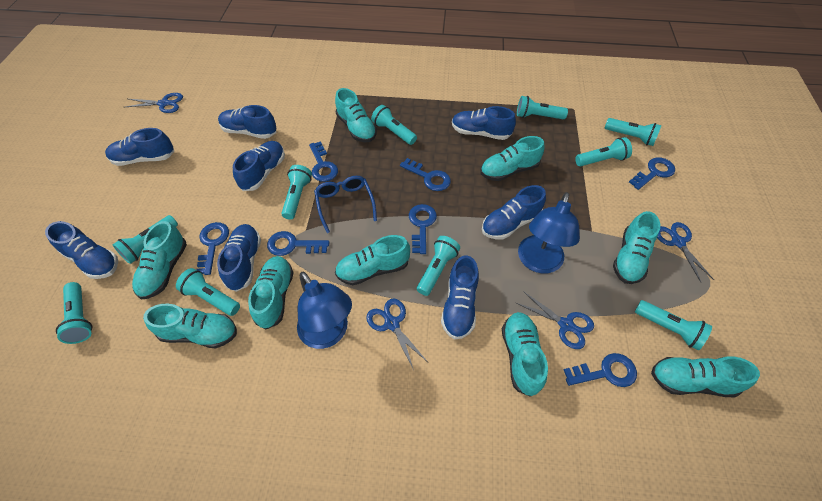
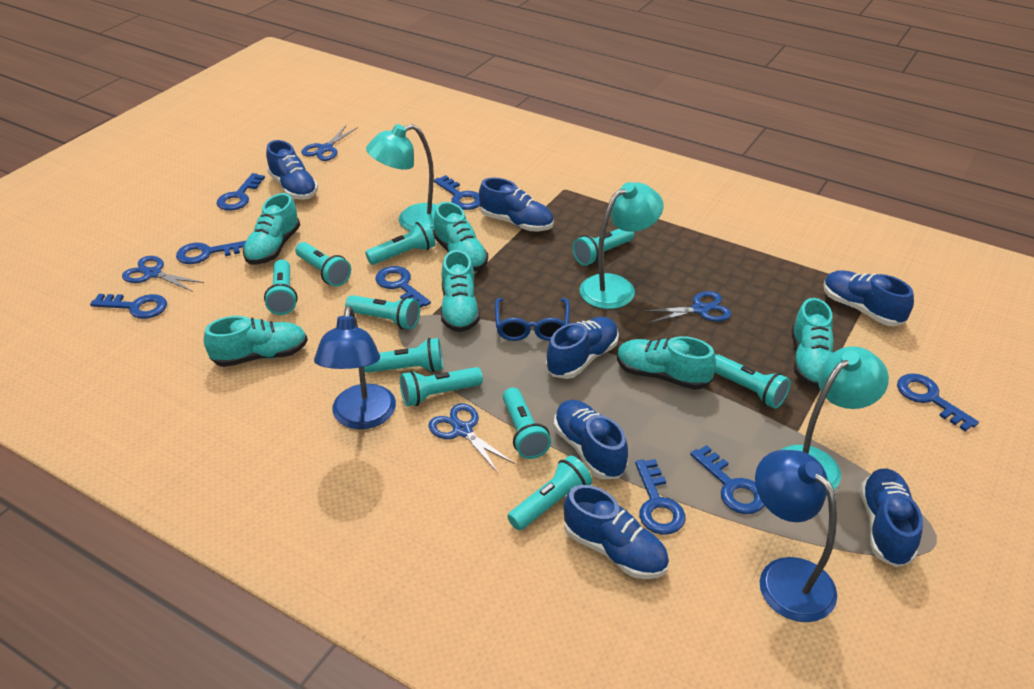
blue key: 7 -> 8
blue shoe: 8 -> 7
turquoise lamp: 0 -> 3
turquoise shoe: 9 -> 6

